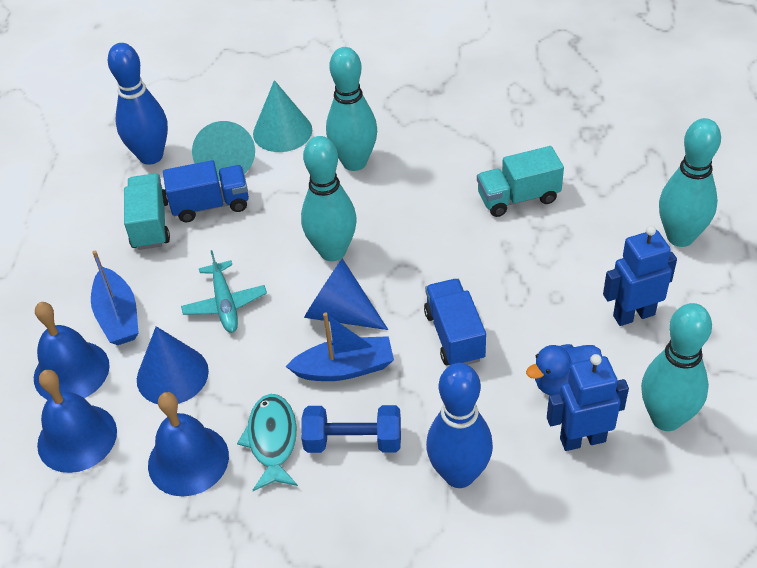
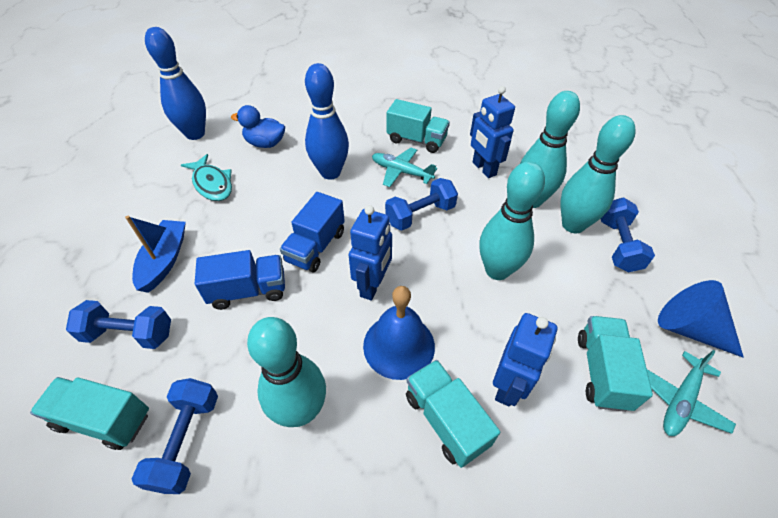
blue bell: 3 -> 1
blue boat: 2 -> 1
blue cone: 2 -> 1
blue dumbbell: 1 -> 4
blue robot: 2 -> 3
turquoise cone: 2 -> 0
turquoise plane: 1 -> 2
turquoise truck: 2 -> 4

